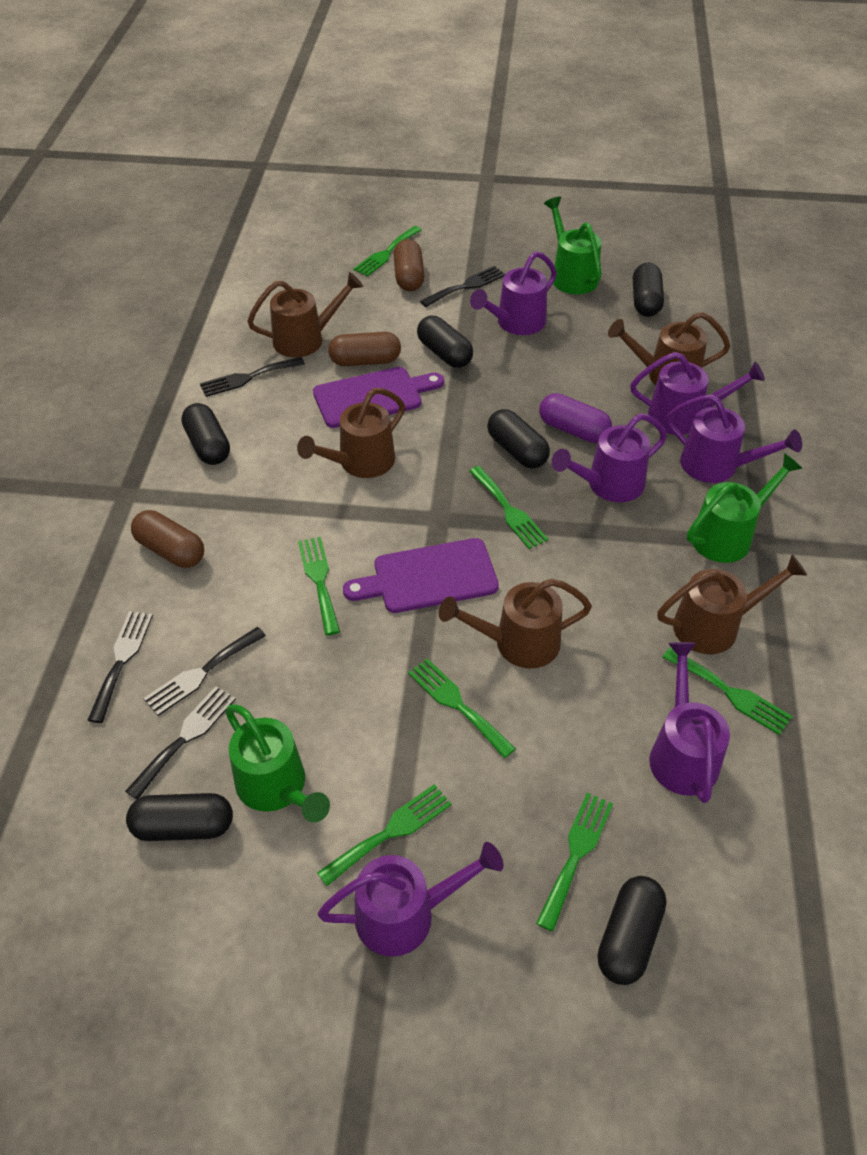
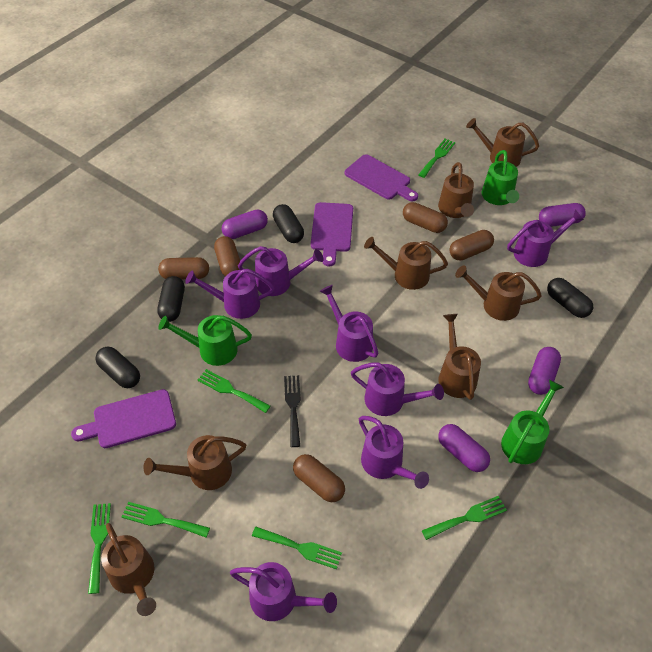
black capsule: 6 -> 4
black fork: 5 -> 1
brown capsule: 3 -> 5
brown watering can: 5 -> 7
green fork: 7 -> 6
purple capsule: 1 -> 4
purple cutting board: 2 -> 3
purple watering can: 6 -> 7

